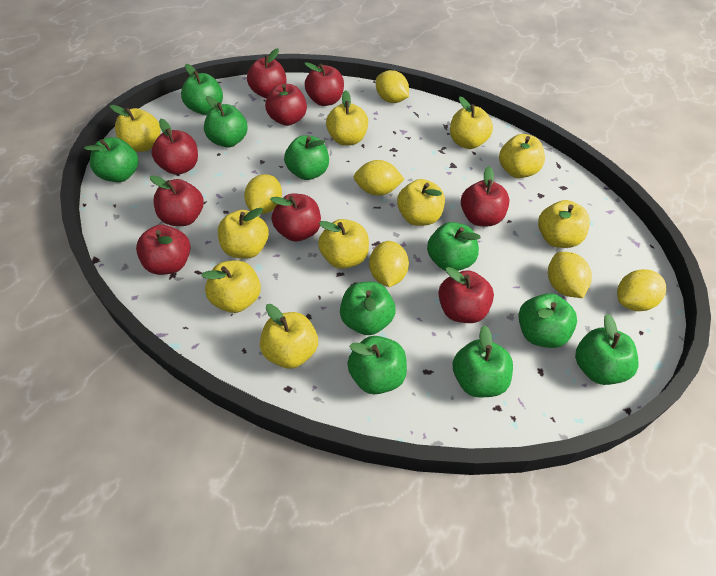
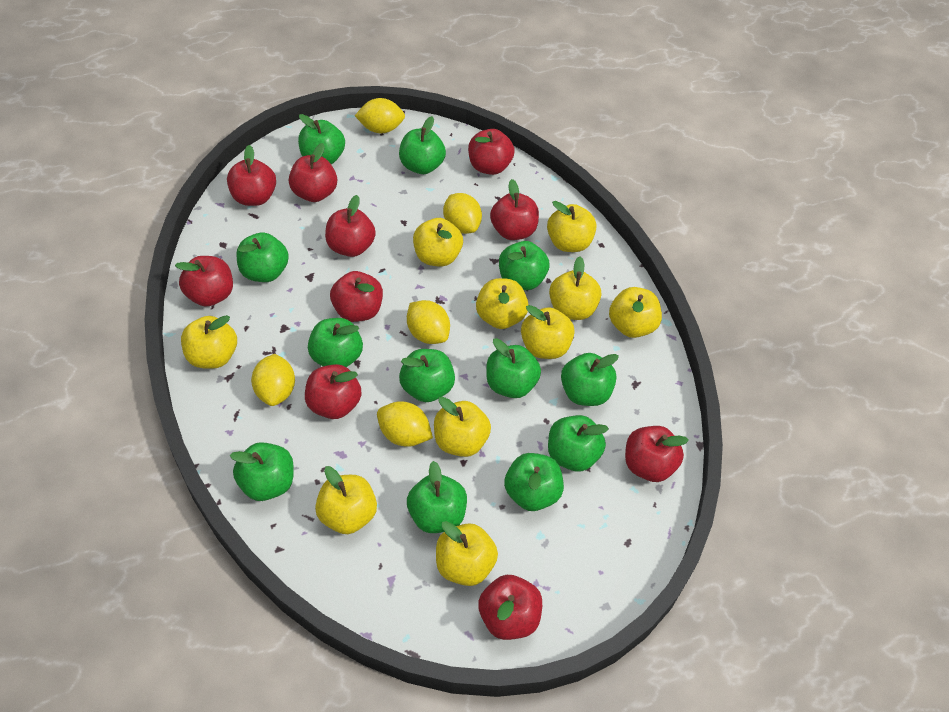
green apple: 10 -> 12
red apple: 9 -> 10
yellow lemon: 6 -> 5

